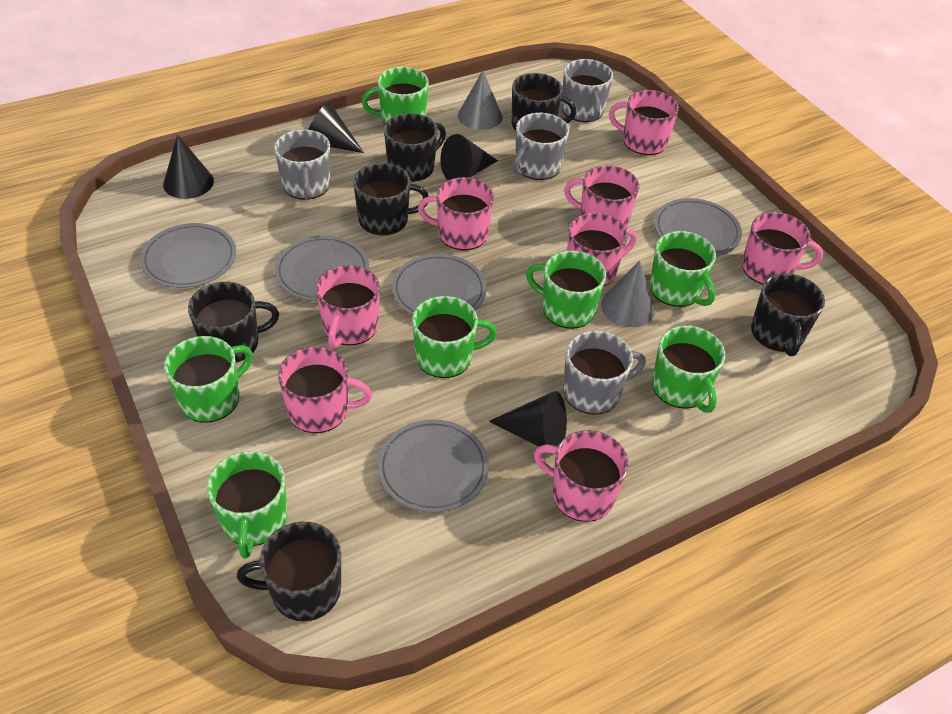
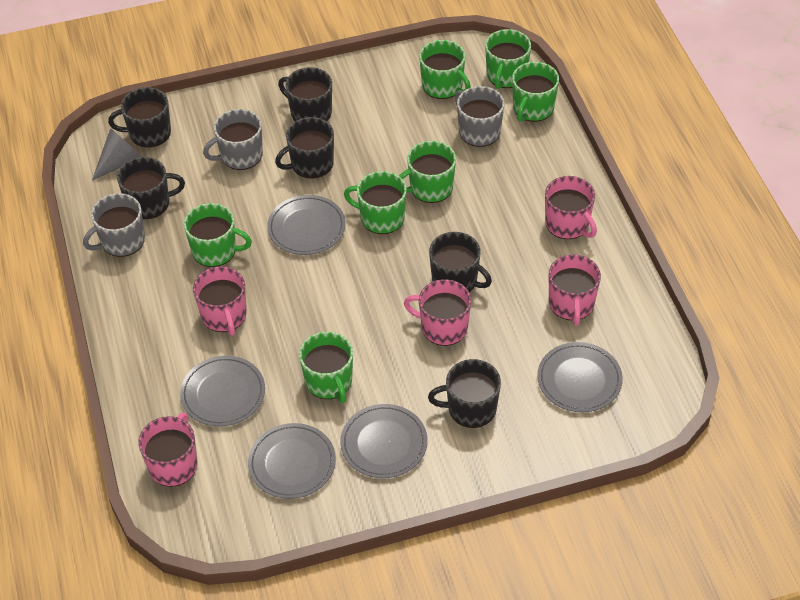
black cone: 4 -> 0
grey cone: 2 -> 1
grey mug: 4 -> 3
pink mug: 8 -> 5

